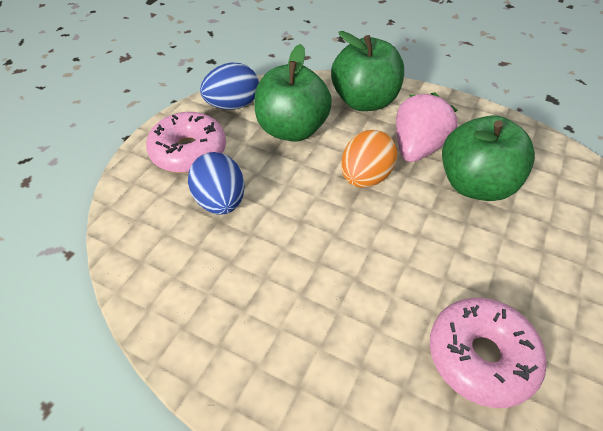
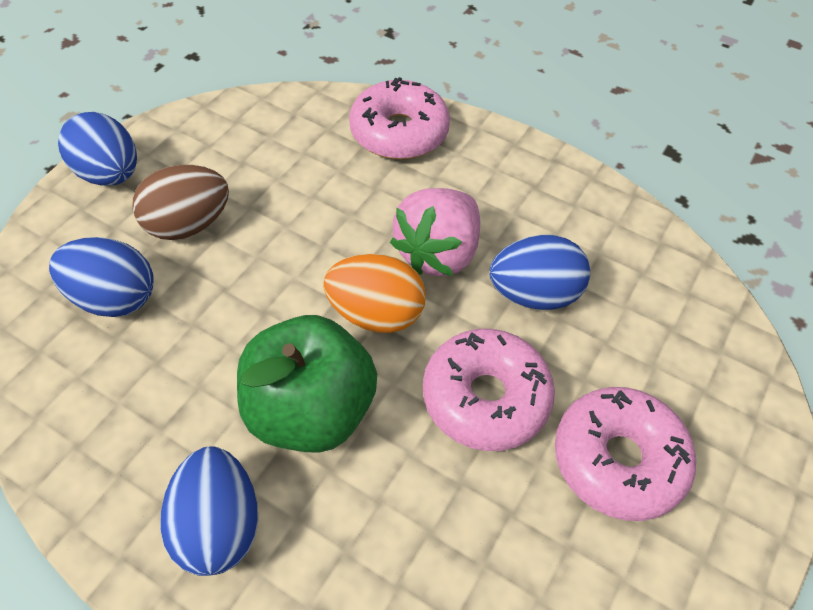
blue egg: 2 -> 4
brown egg: 0 -> 1
green apple: 3 -> 1
pink donut: 2 -> 3

